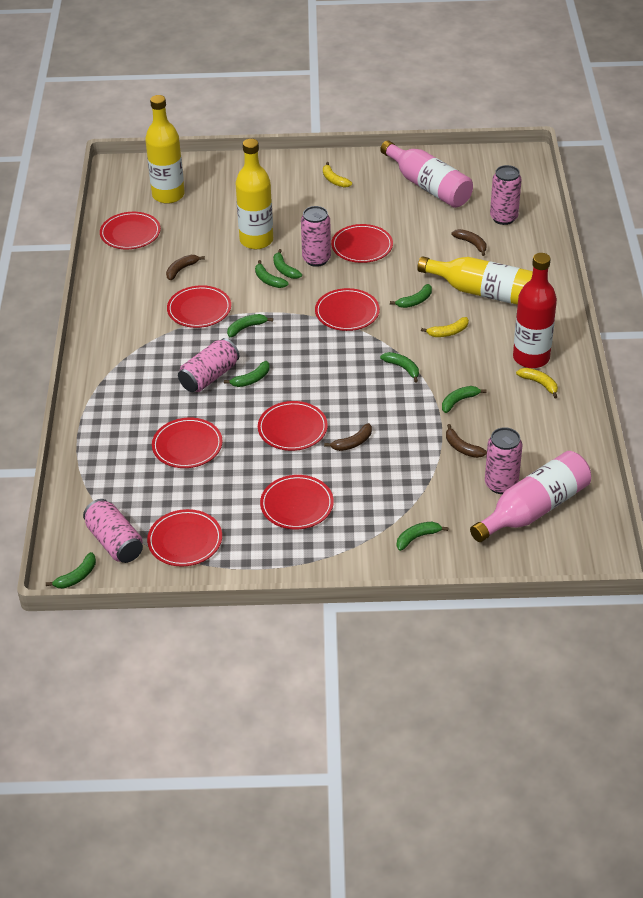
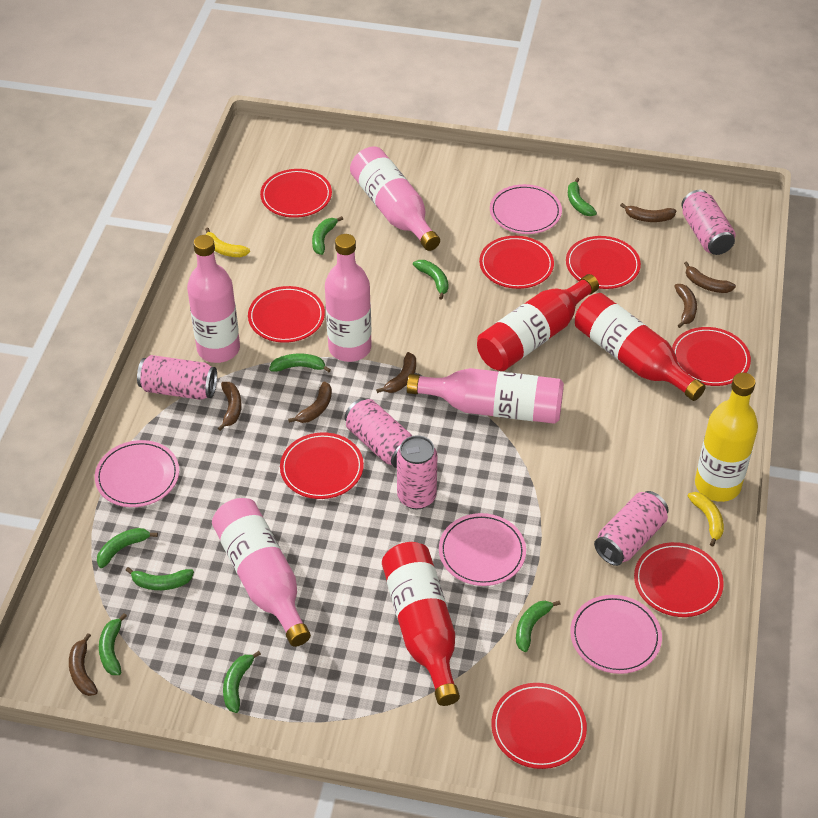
brown banana: 4 -> 7
pink bottle: 2 -> 5
pink plate: 0 -> 4
red bottle: 1 -> 3
yellow banana: 3 -> 2
yellow bottle: 3 -> 1

